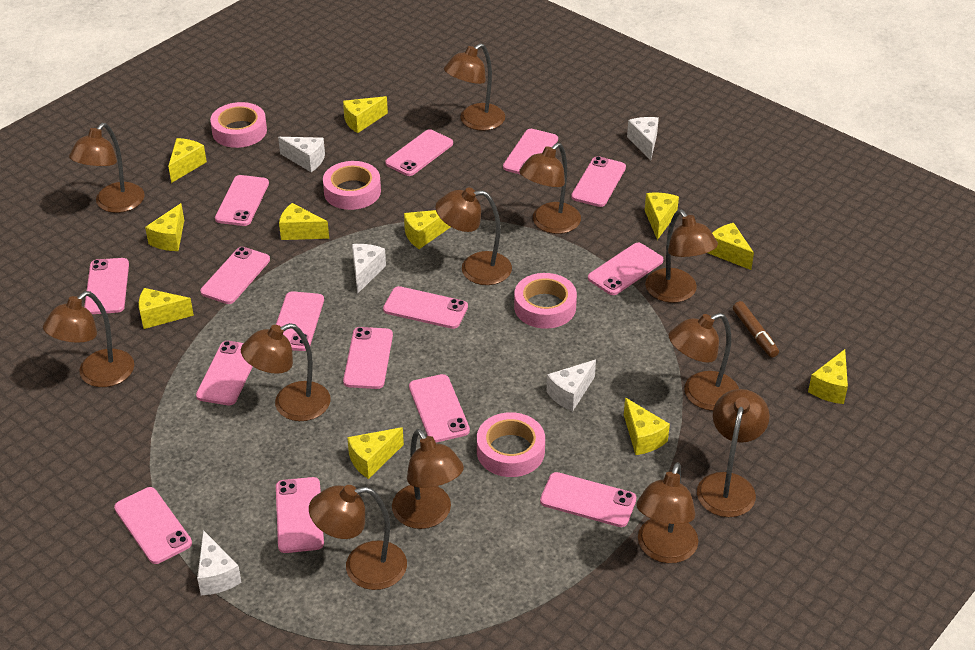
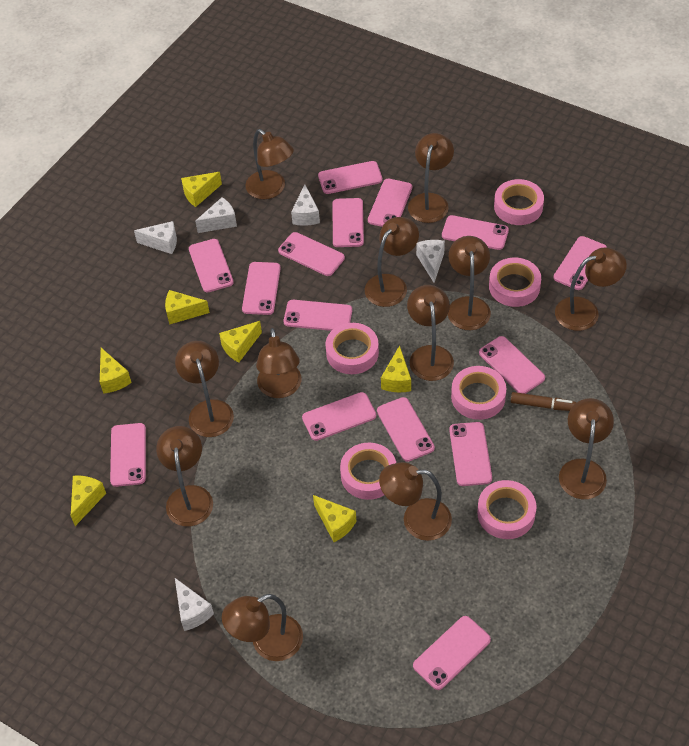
pink tape: 4 -> 6
yellow cheese: 11 -> 7

